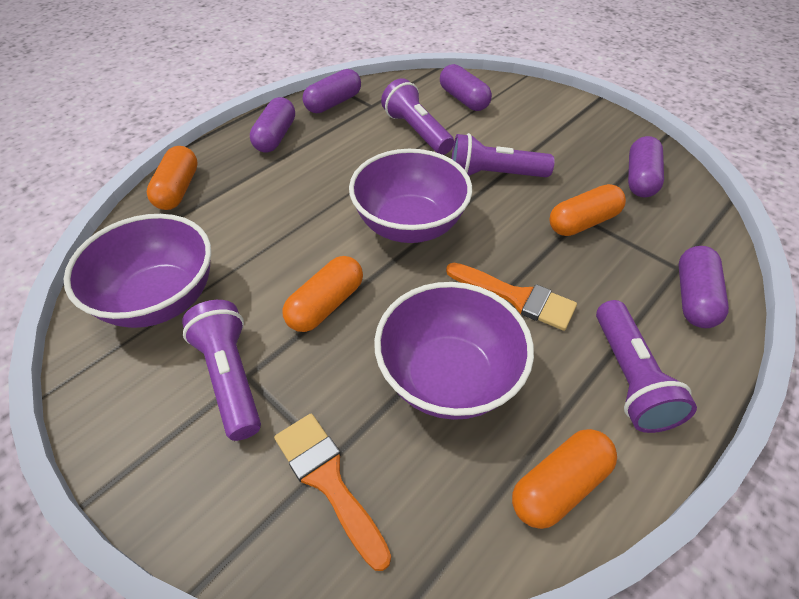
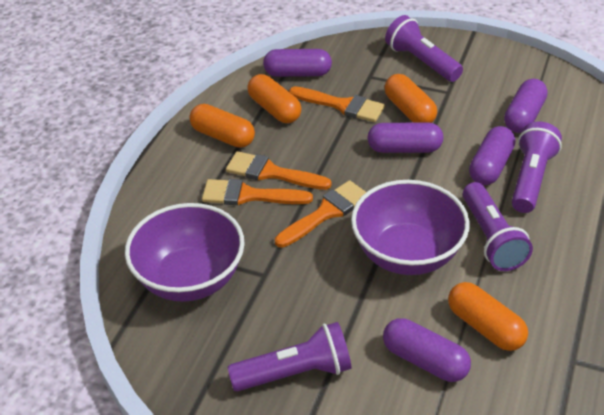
orange brush: 2 -> 4
purple bowl: 3 -> 2

